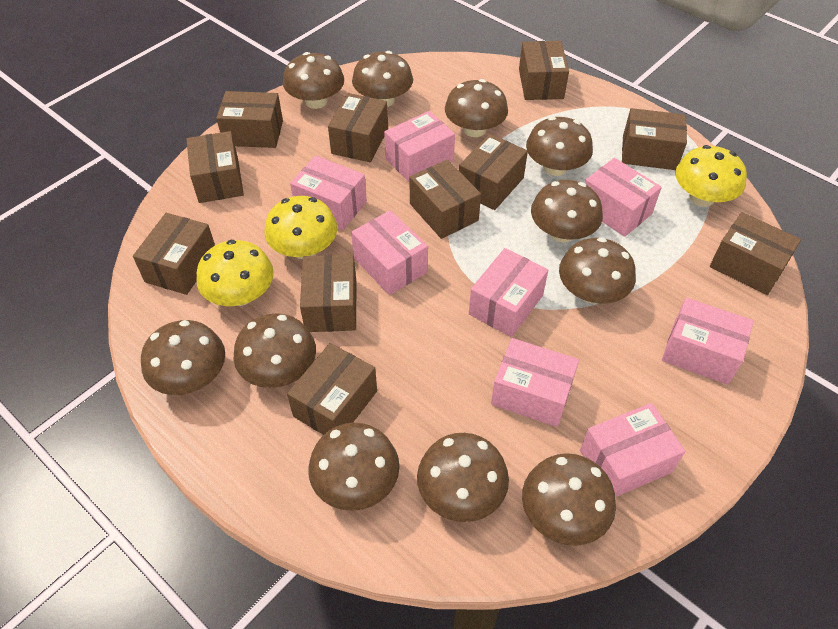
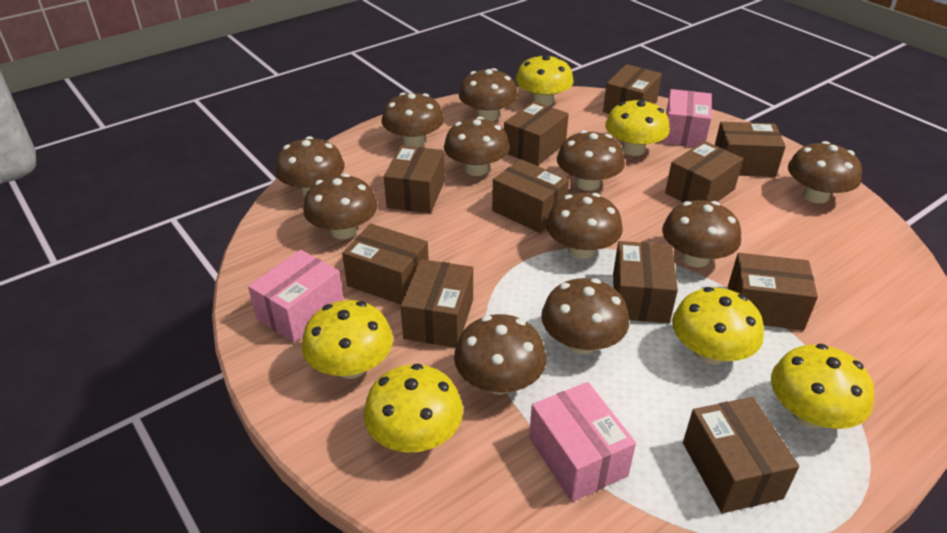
pink box: 8 -> 3
yellow mushroom: 3 -> 6

